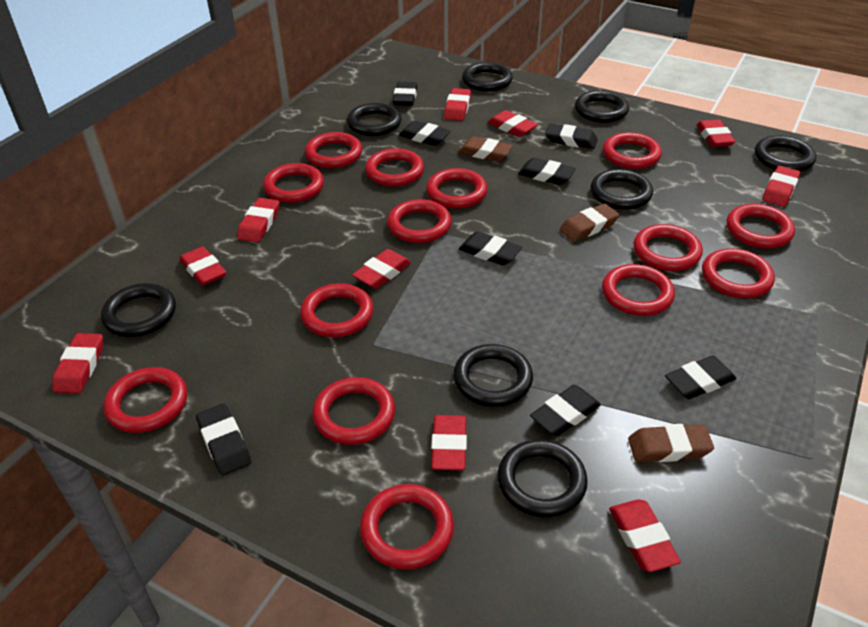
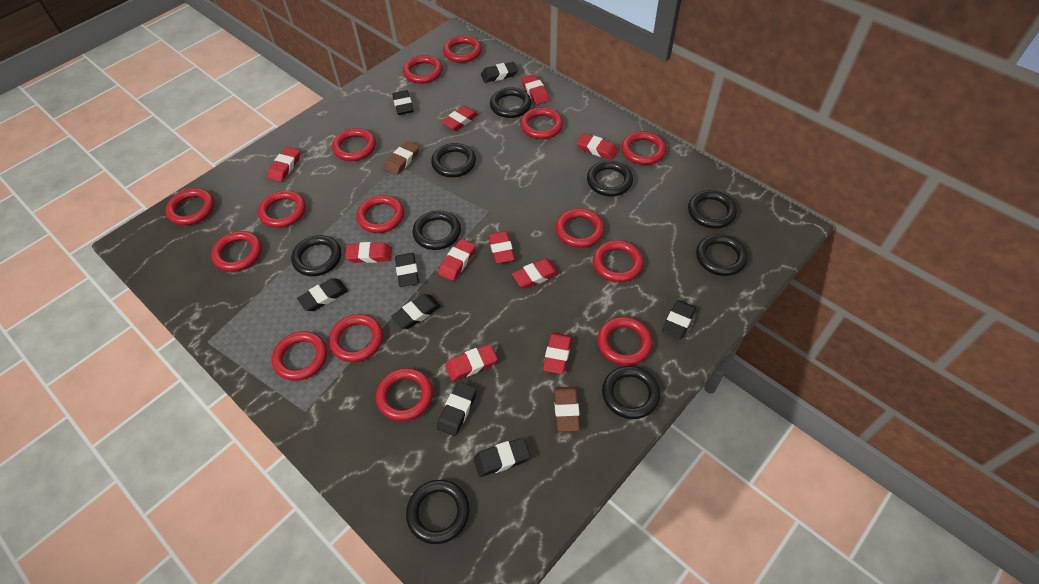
black ring: 8 -> 9
brown eraser: 3 -> 2
red ring: 14 -> 15

